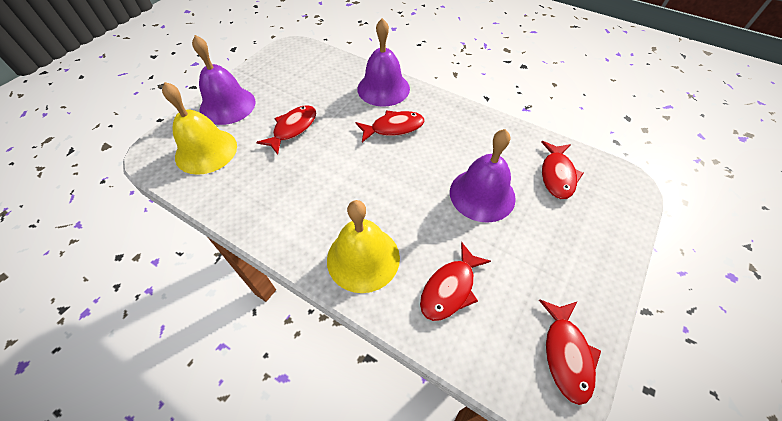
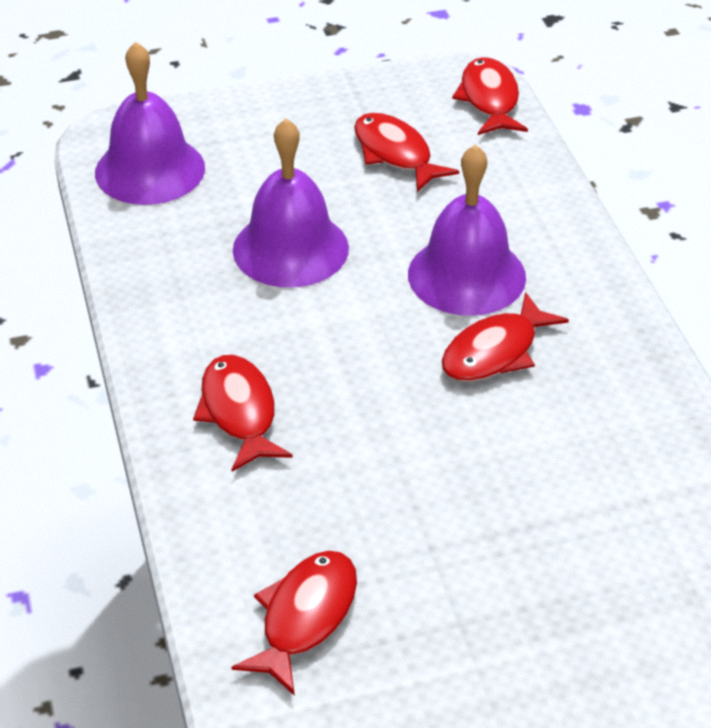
yellow bell: 2 -> 0

